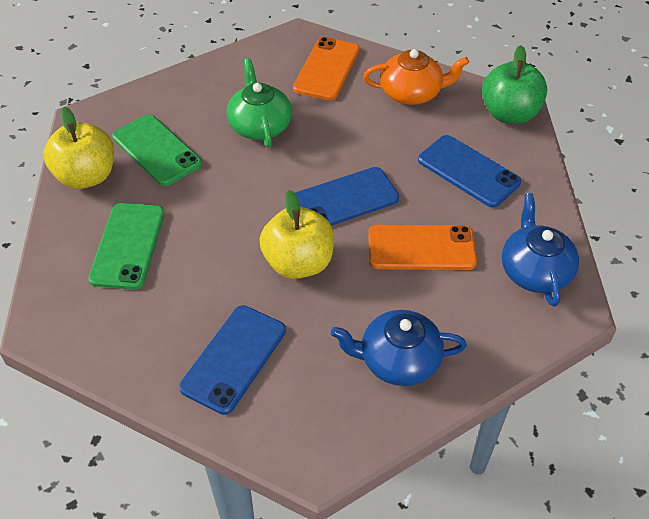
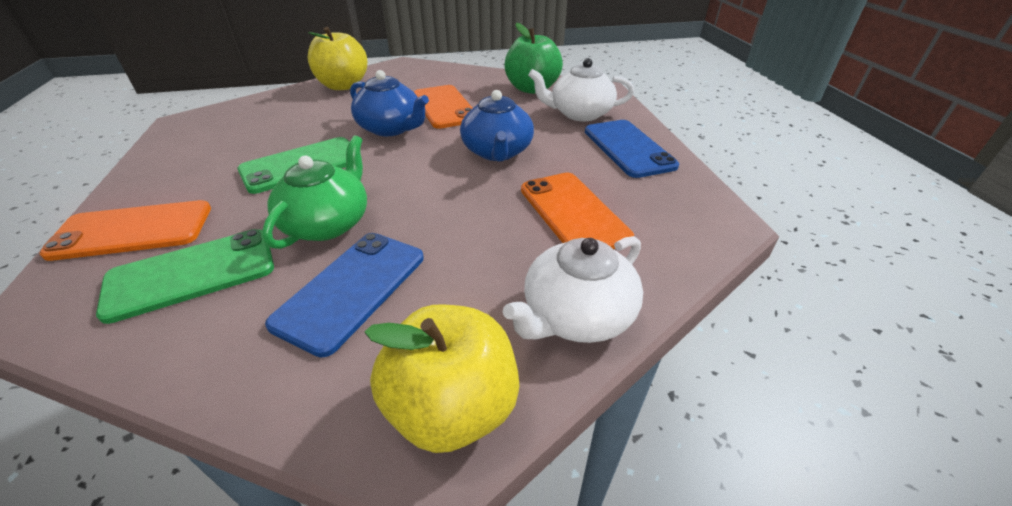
blue phone: 3 -> 2
orange phone: 2 -> 3
orange teapot: 1 -> 0
white teapot: 0 -> 2

